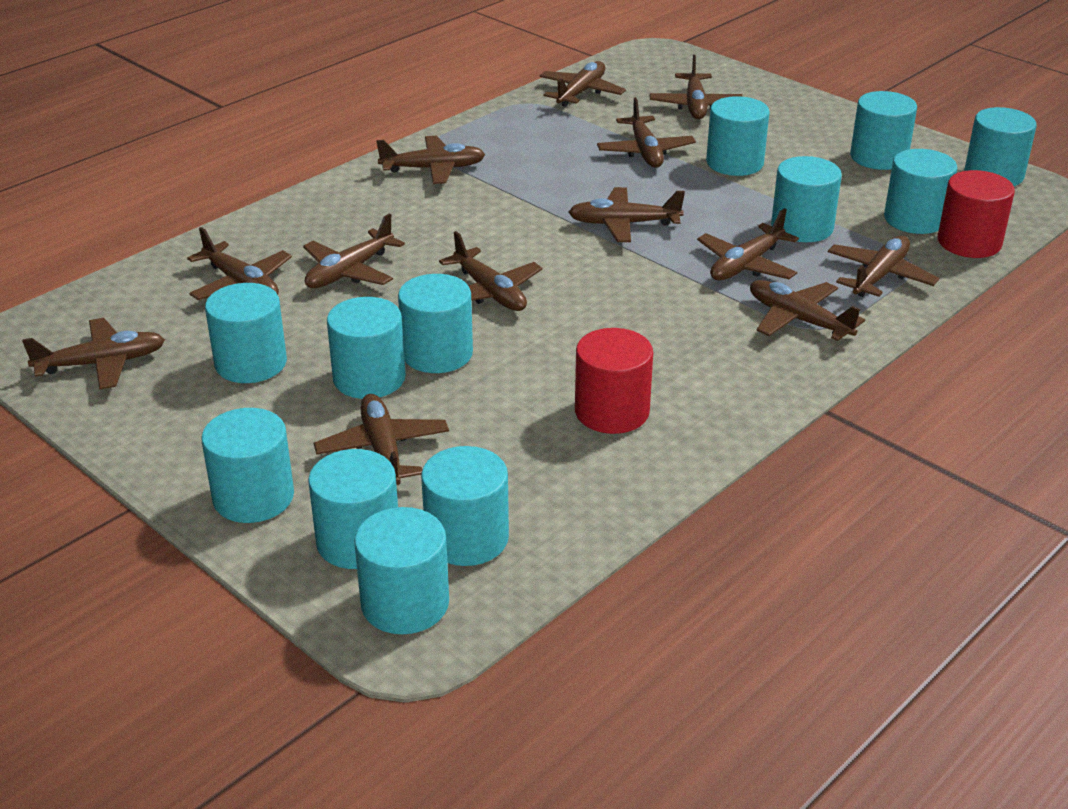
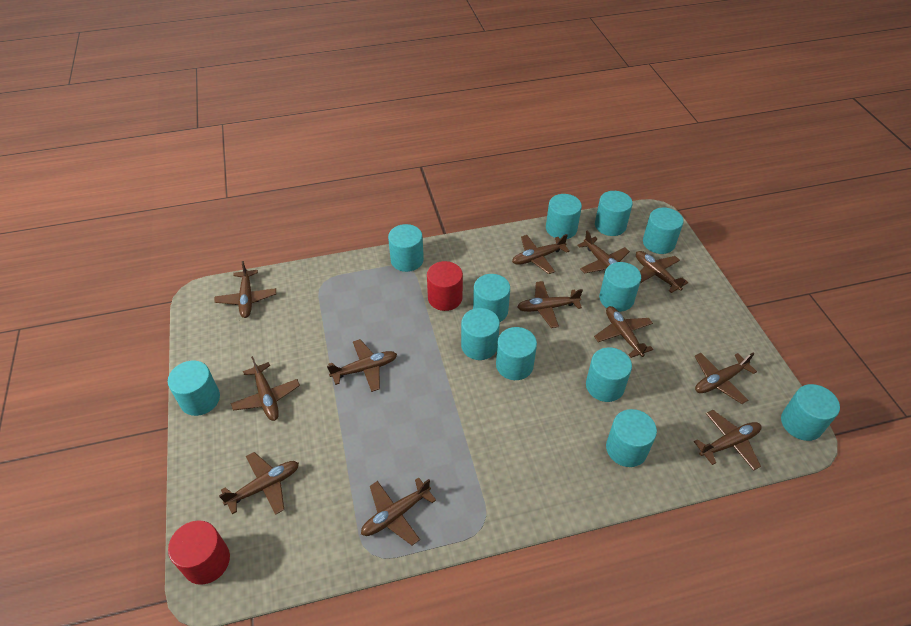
brown plane: 13 -> 12

